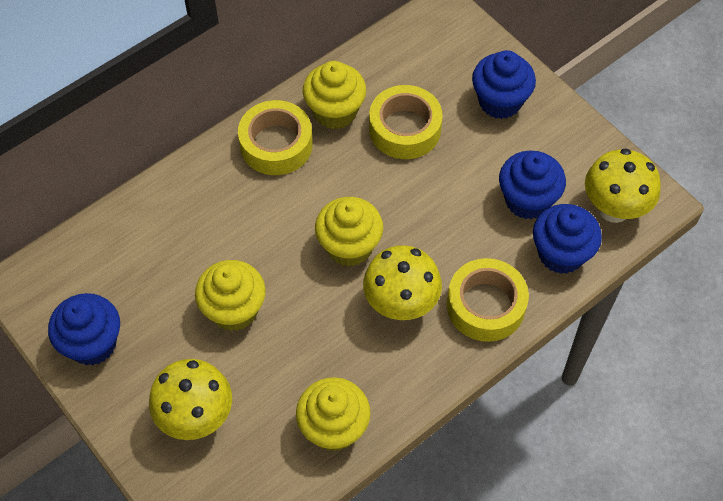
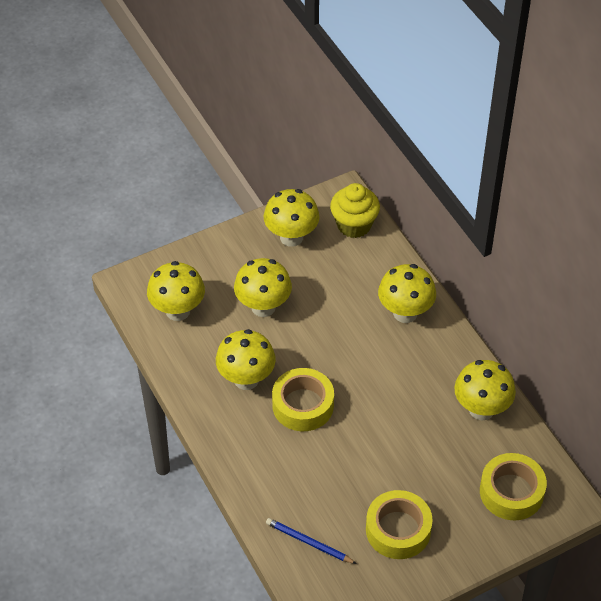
blue cupcake: 4 -> 0
blue pencil: 0 -> 1
yellow cupcake: 4 -> 1
yellow mushroom: 3 -> 6

